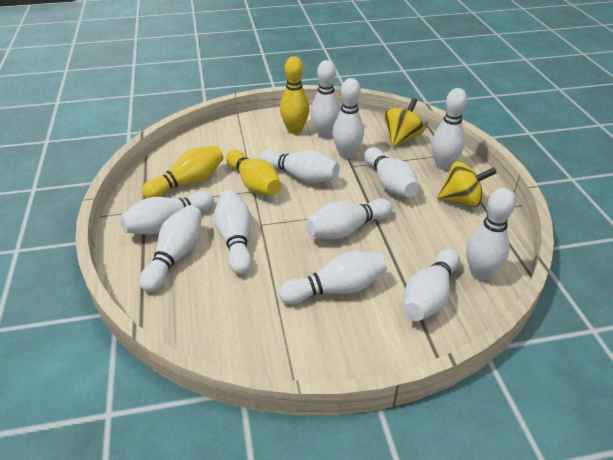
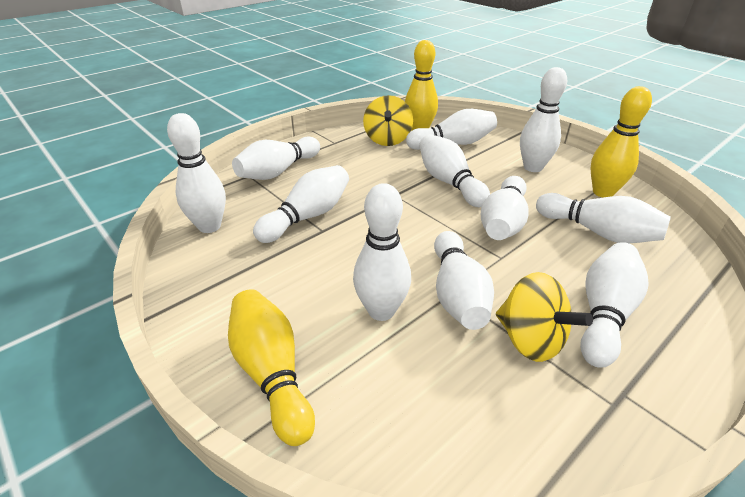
white bowling pin: 12 -> 11

